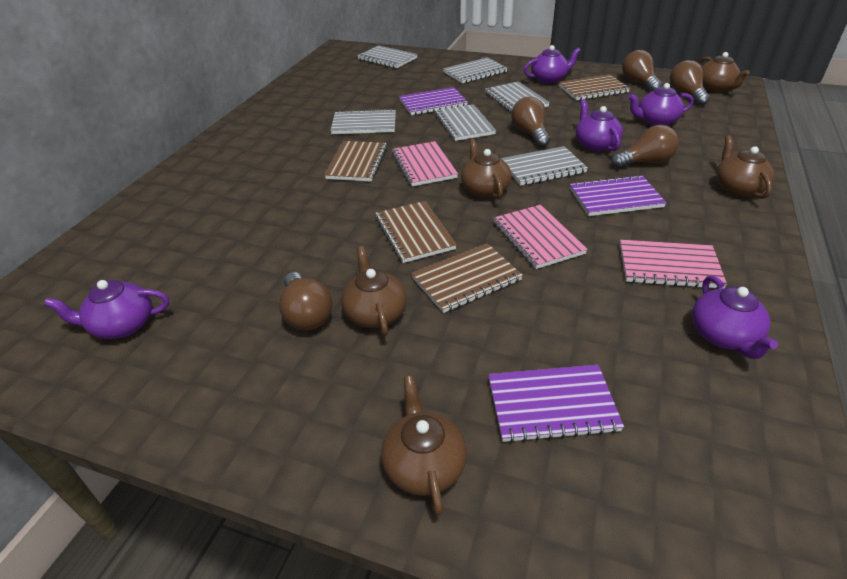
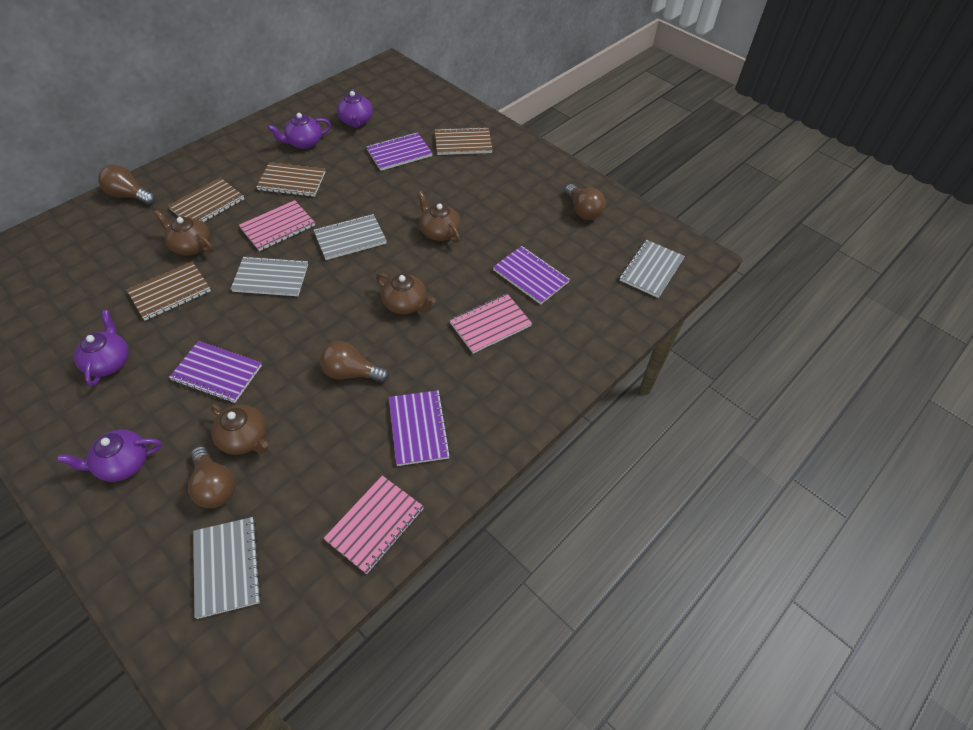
brown light bulb: 5 -> 4
brown teapot: 5 -> 4
grey notebook: 6 -> 4
purple notebook: 3 -> 4
purple teapot: 5 -> 4

